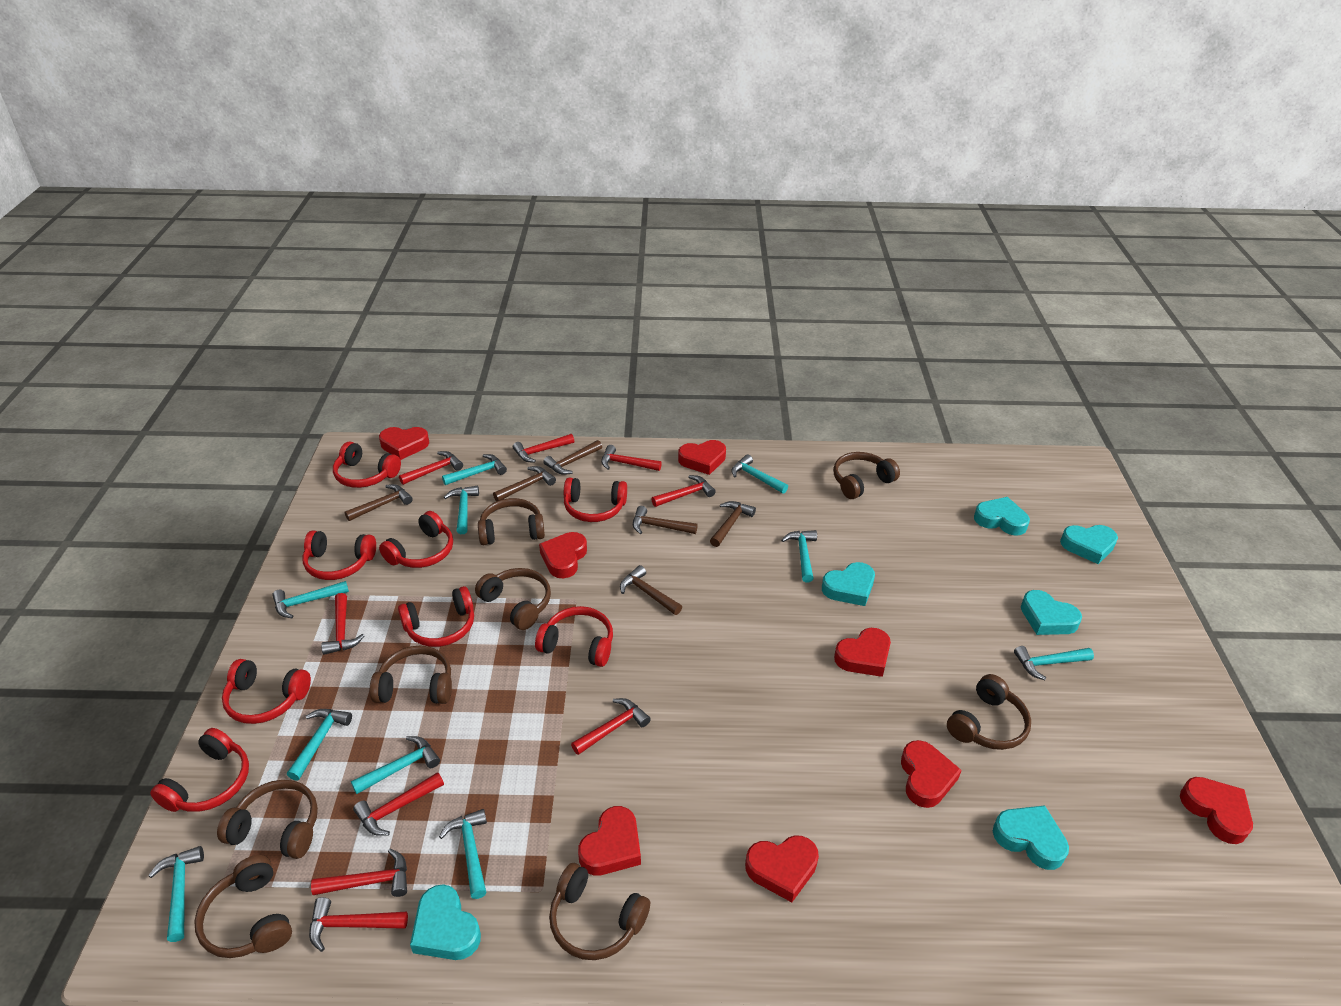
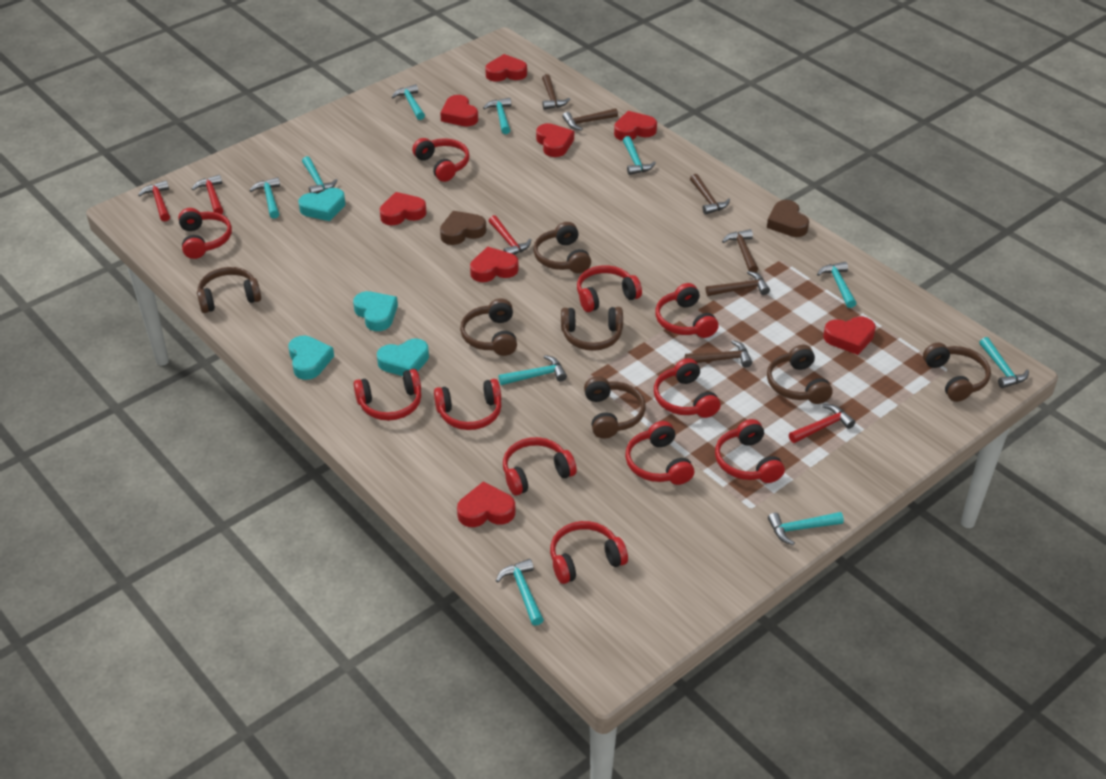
brown headphones: 8 -> 7
brown heart: 0 -> 2
red hammer: 9 -> 4
red headphones: 8 -> 11
turquoise heart: 6 -> 4

